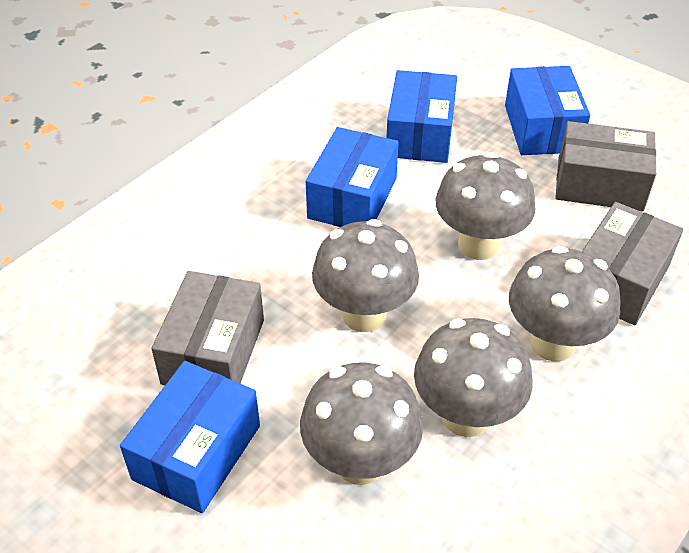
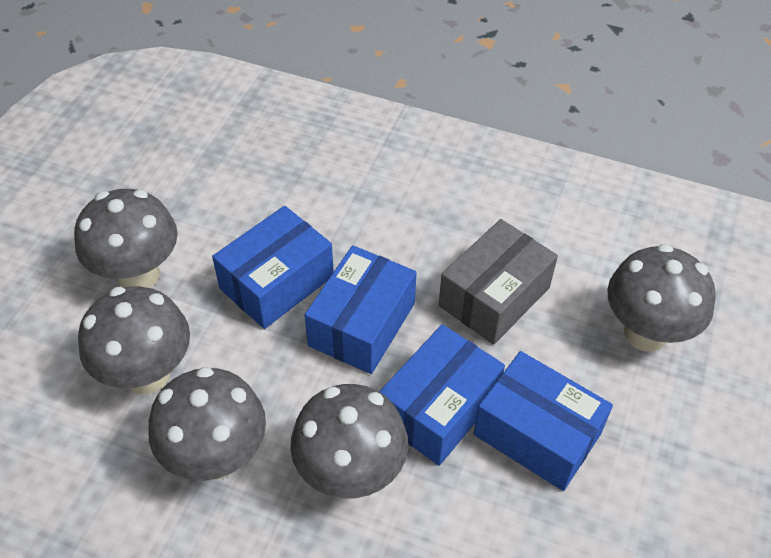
grey box: 3 -> 1

